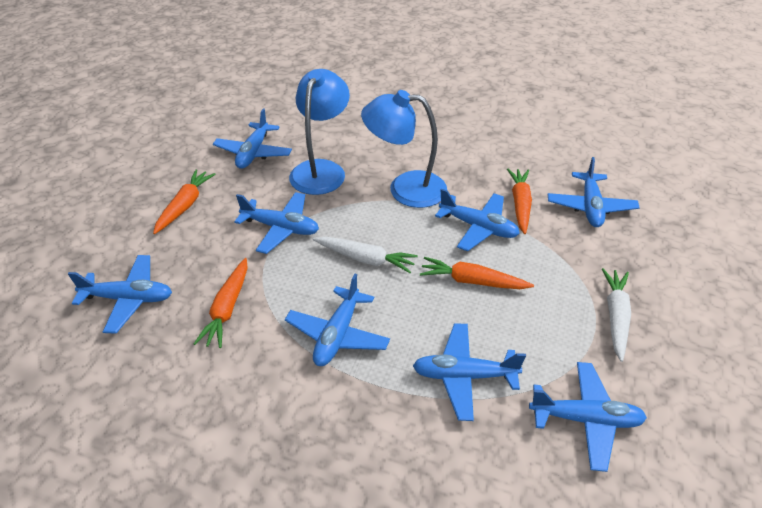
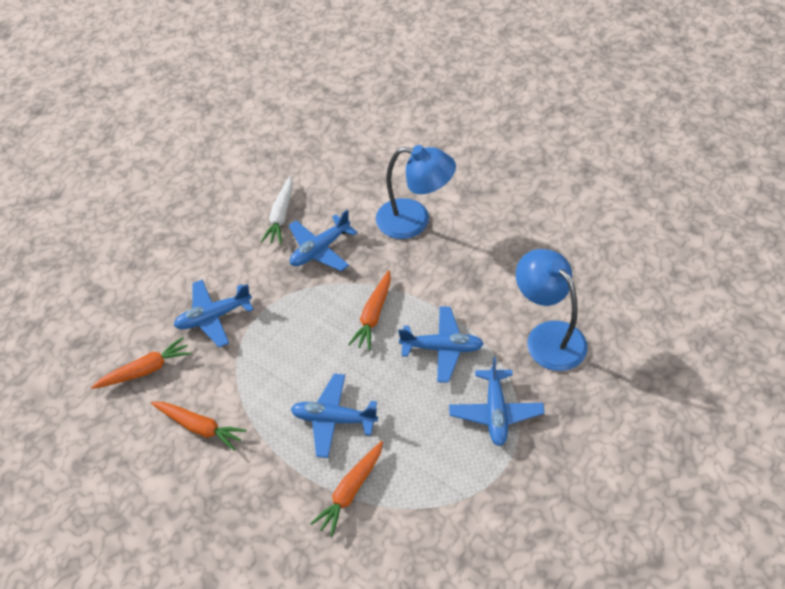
blue plane: 8 -> 5
white carrot: 2 -> 1

